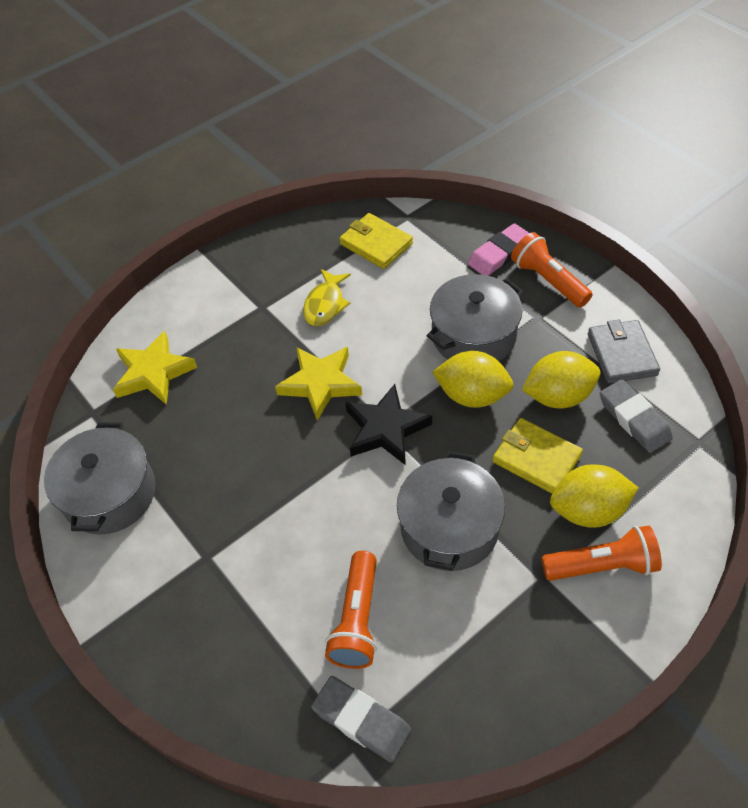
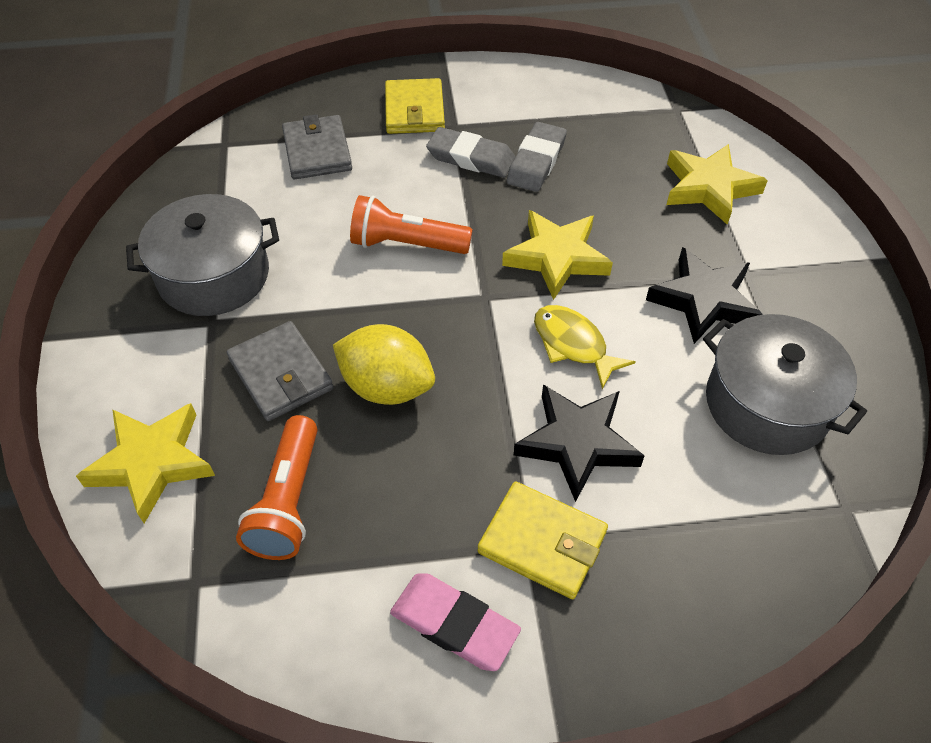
black star: 1 -> 2
grey pot: 3 -> 2
grey wallet: 1 -> 2
orange flashlight: 3 -> 2
yellow lemon: 3 -> 1
yellow star: 2 -> 3

